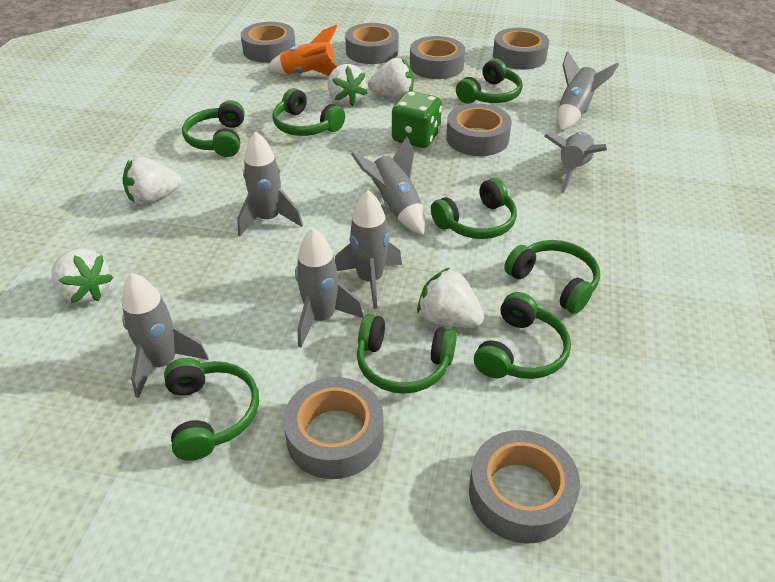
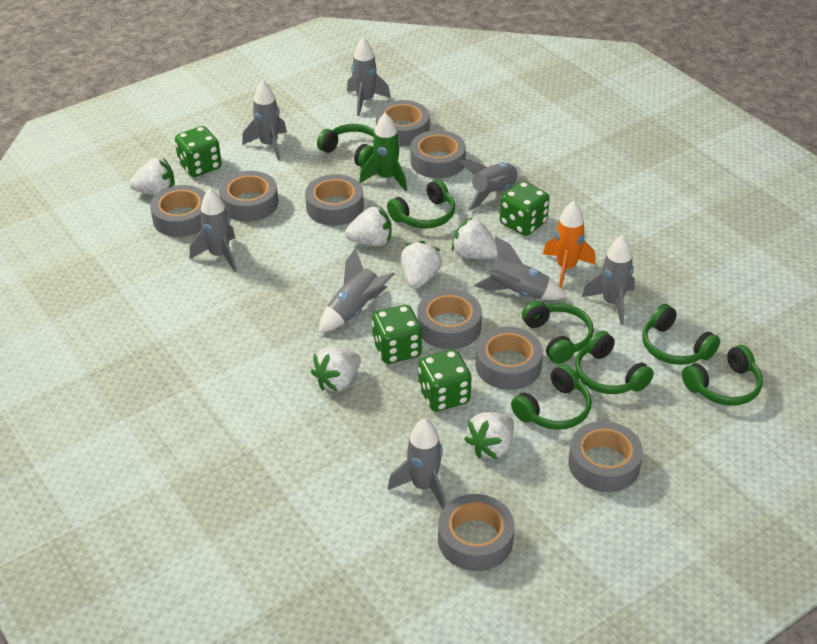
green dice: 1 -> 4
green headphones: 8 -> 7
green rocket: 0 -> 1
grey rocket: 7 -> 8
grey tape: 7 -> 9
white strawberry: 5 -> 6

